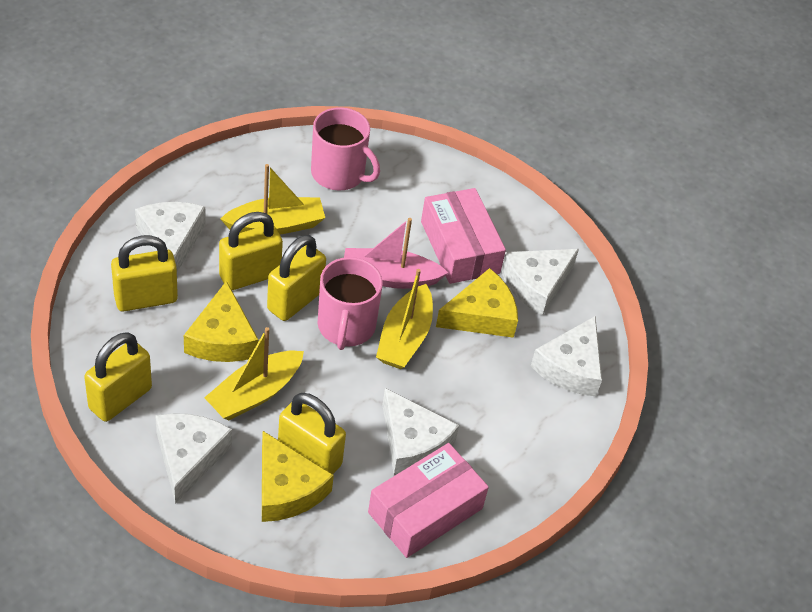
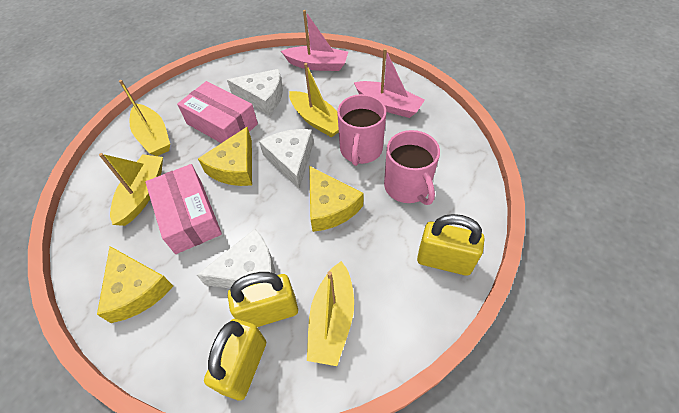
pink boat: 1 -> 2
white cheese: 5 -> 3
yellow boat: 3 -> 4
yellow padlock: 5 -> 3

